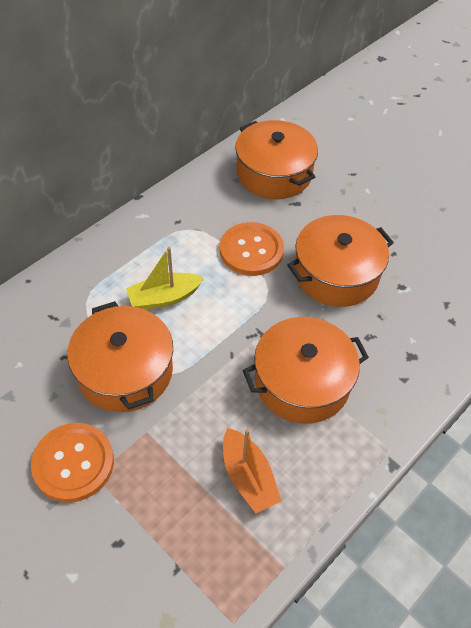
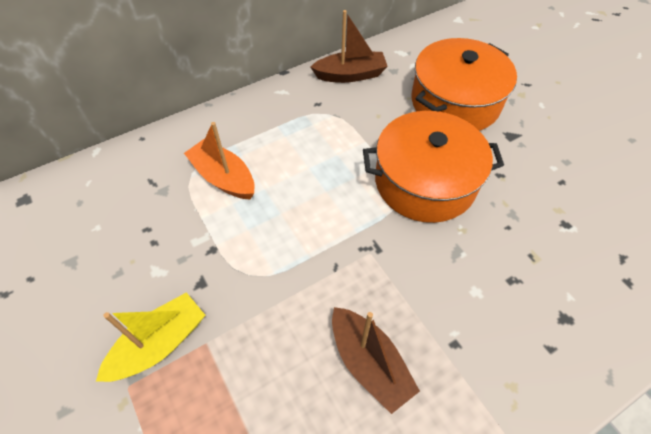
brown boat: 0 -> 2
orange button: 2 -> 0
orange pot: 4 -> 2

